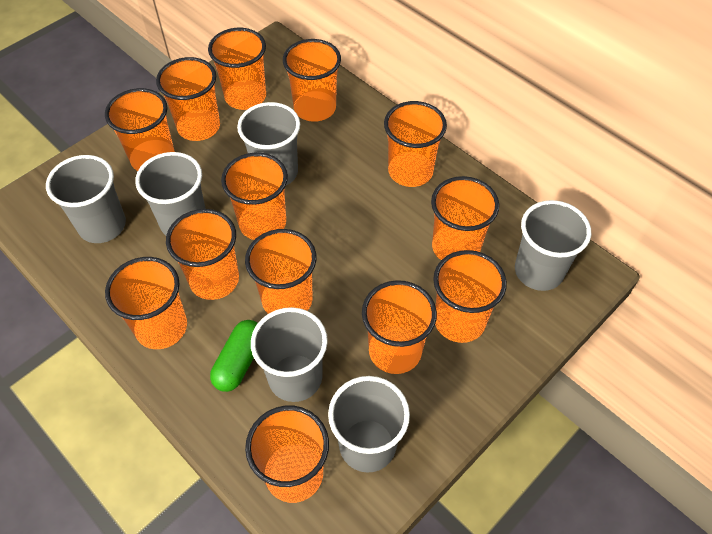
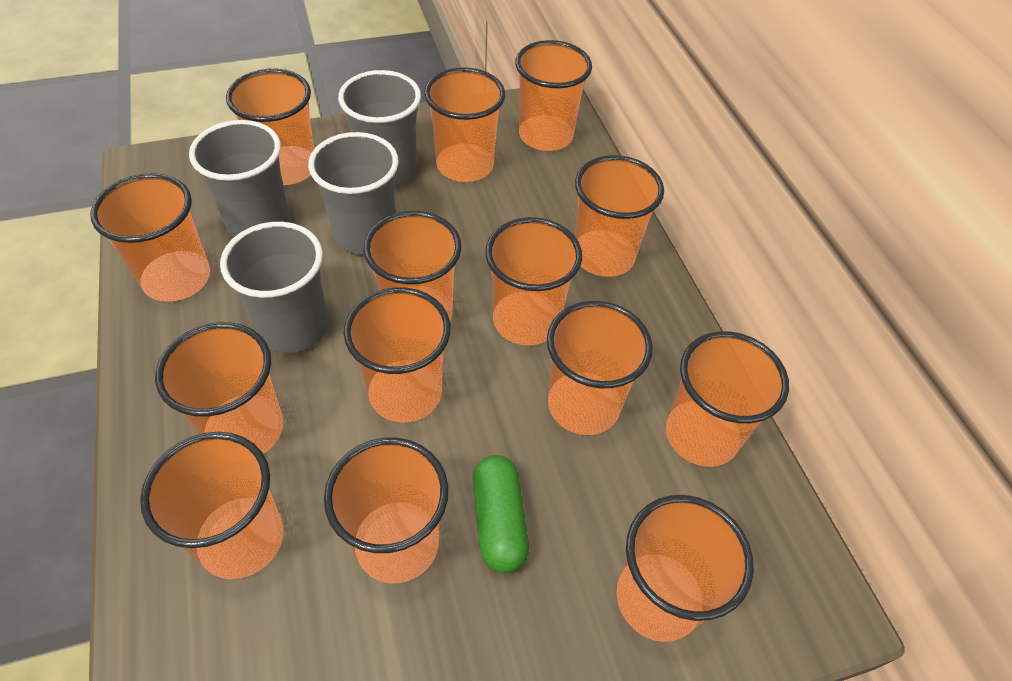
grey cup: 6 -> 4
orange cup: 13 -> 14

